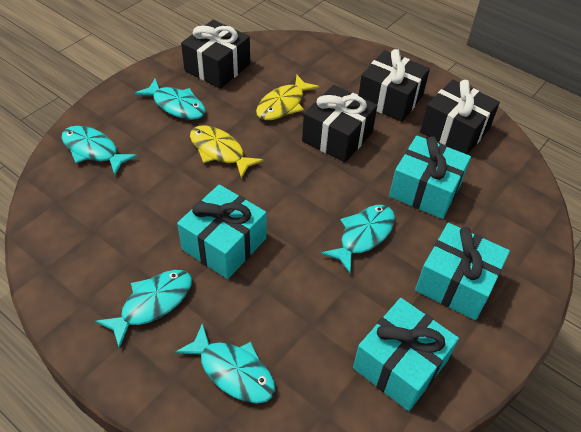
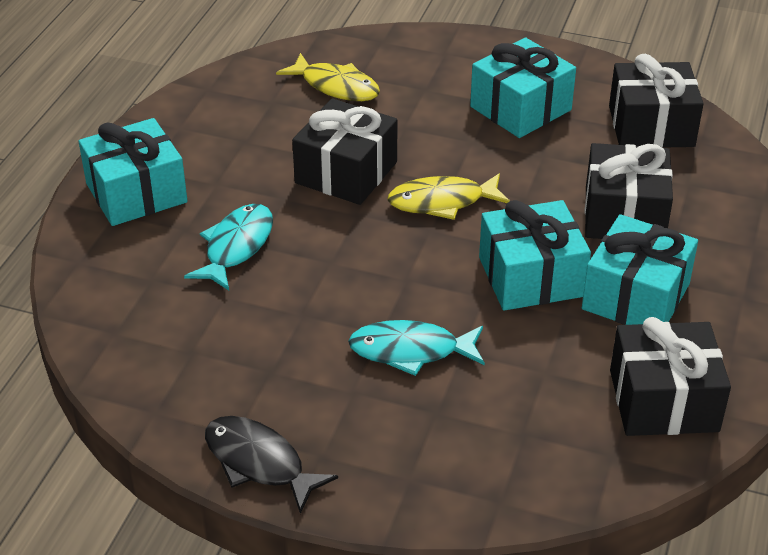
black fish: 0 -> 1
turquoise fish: 5 -> 2

